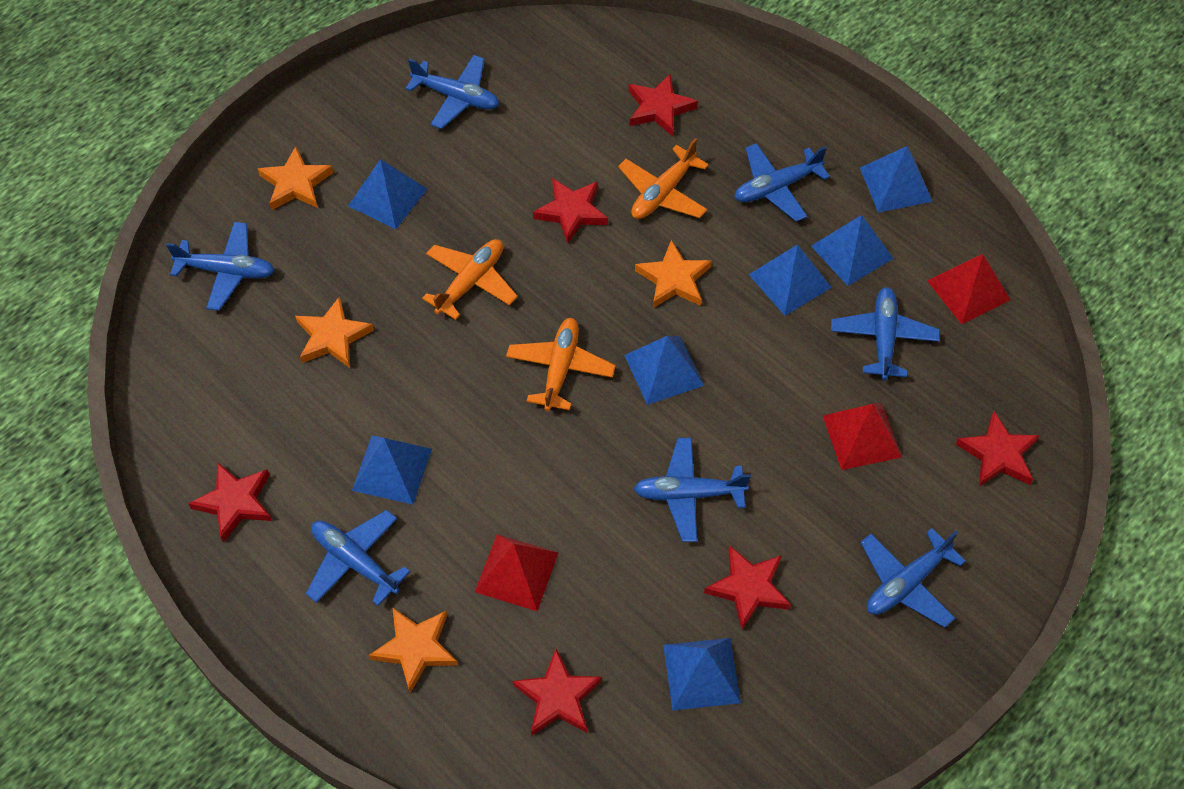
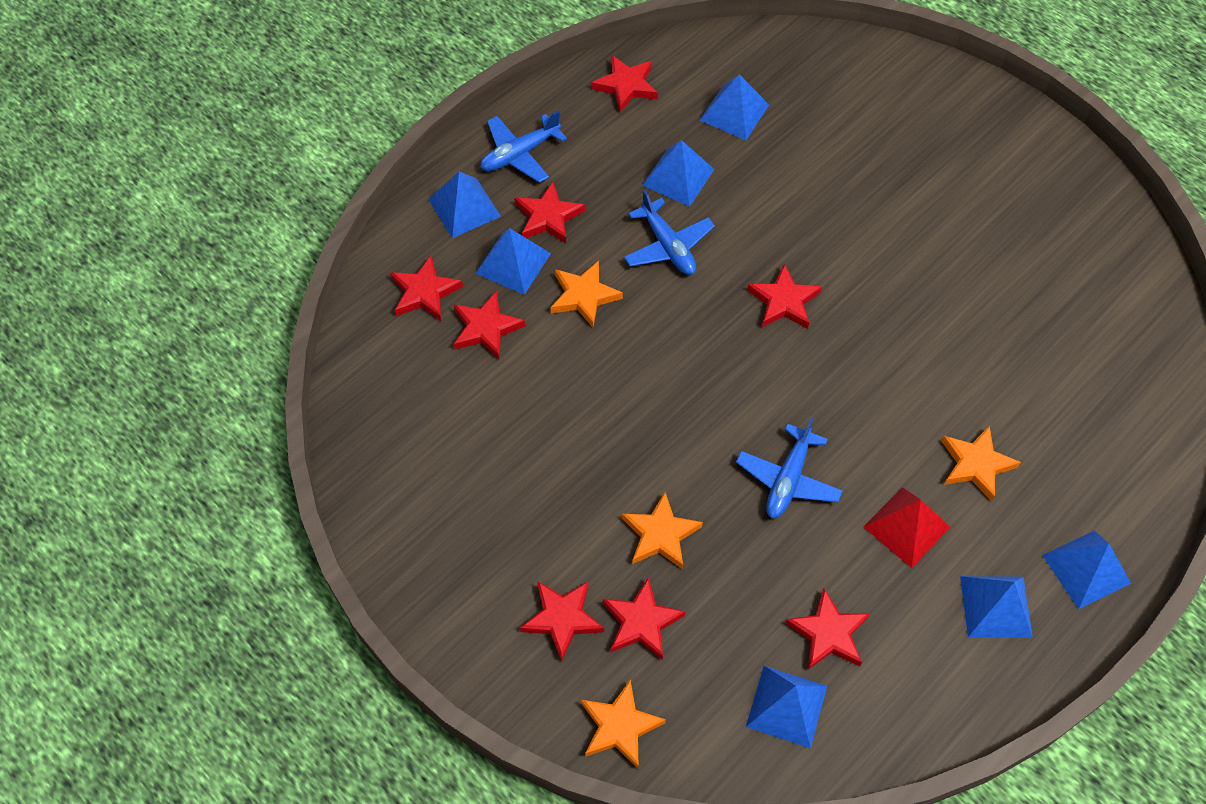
blue plane: 7 -> 3
orange plane: 3 -> 0
red pyramid: 3 -> 1
red star: 6 -> 8

